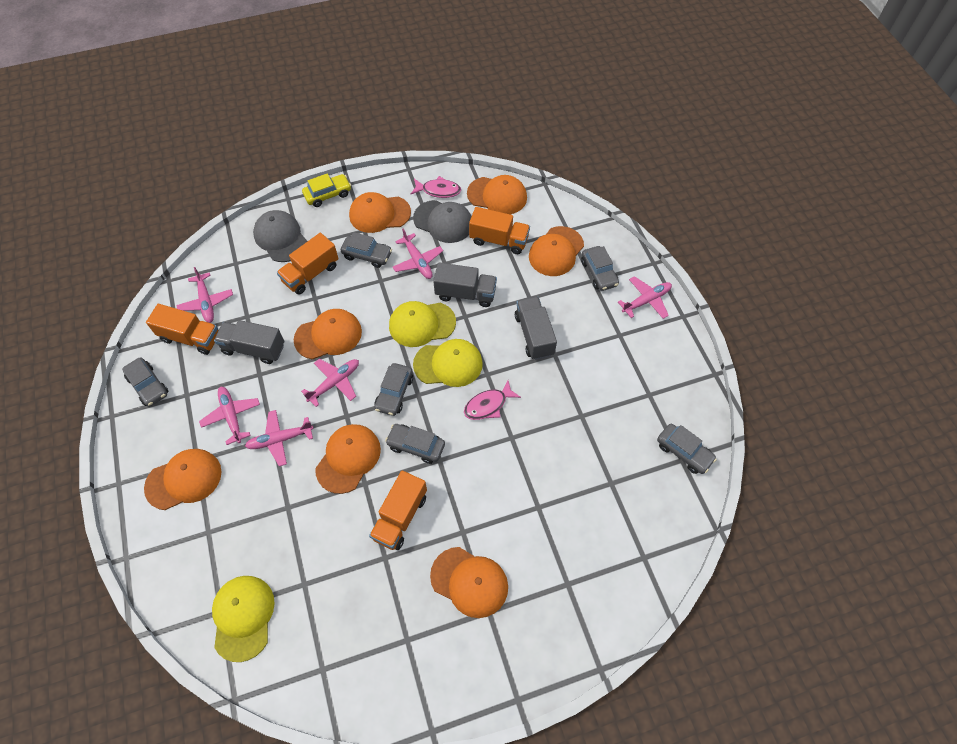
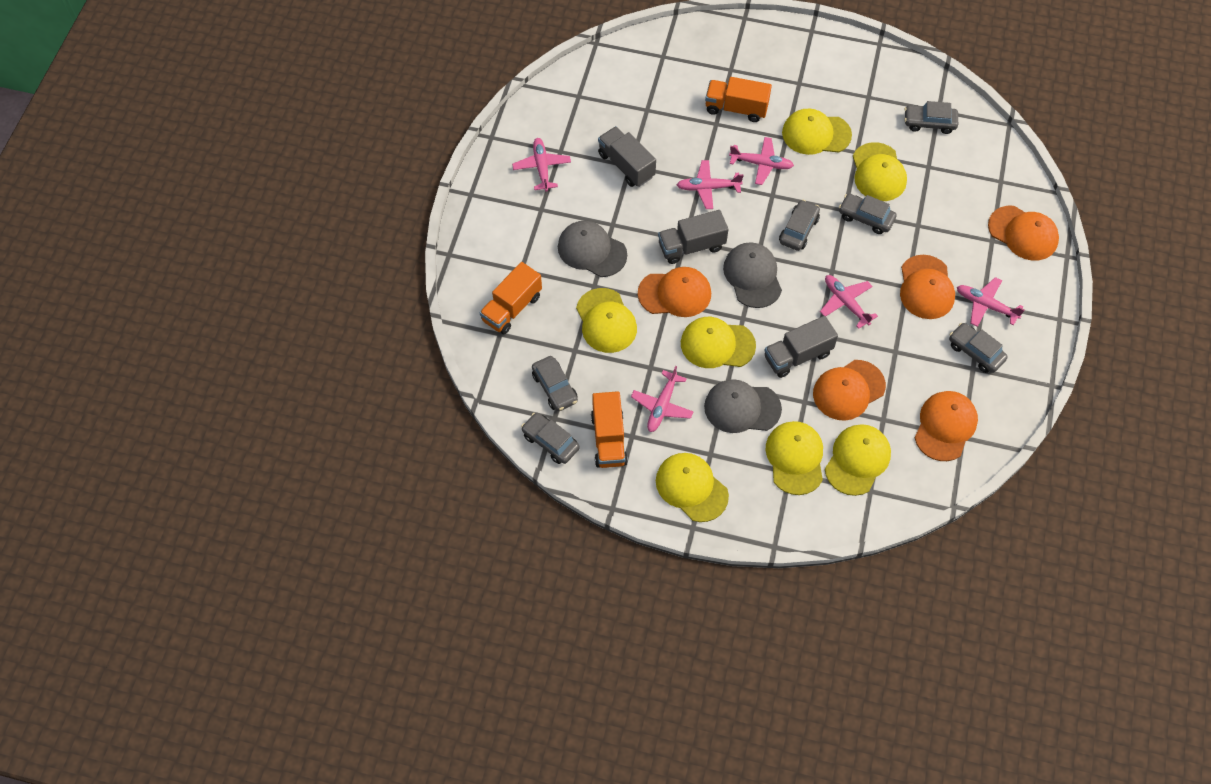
grey cap: 2 -> 3
orange cap: 7 -> 5
orange truck: 4 -> 3
pink fish: 2 -> 0
yellow cap: 3 -> 7
yellow car: 1 -> 0

